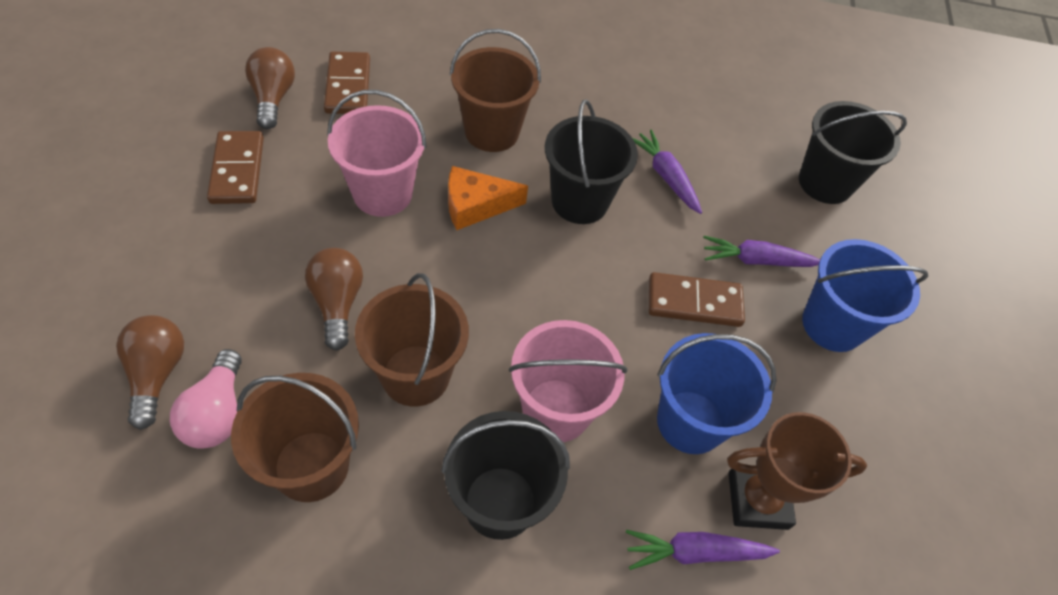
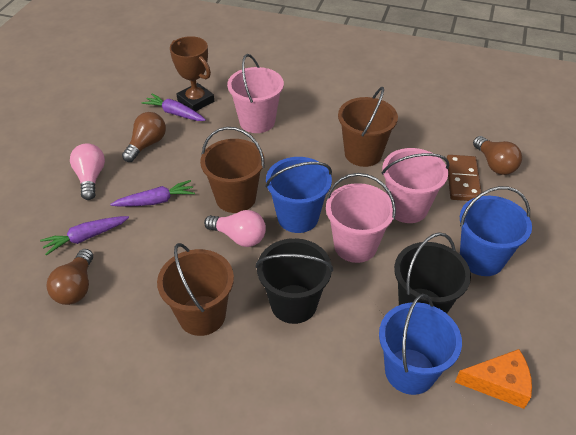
black bucket: 3 -> 2
blue bucket: 2 -> 3
brown domino: 3 -> 1
pink bucket: 2 -> 3
pink light bulb: 1 -> 2

